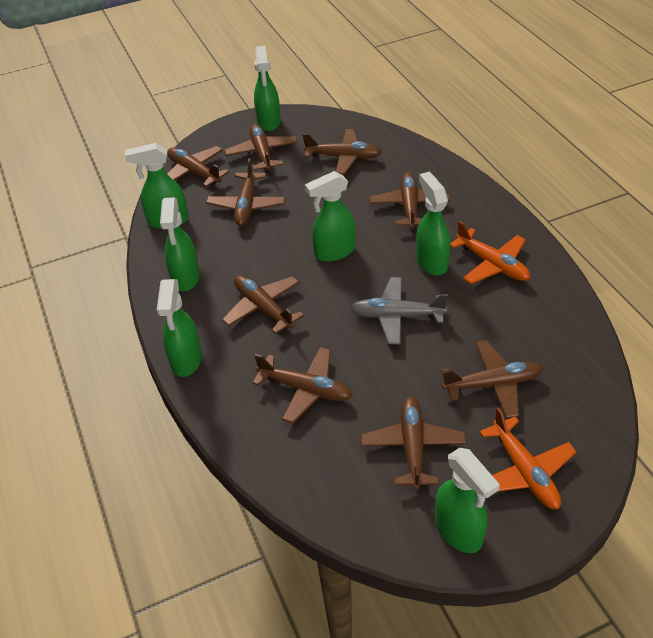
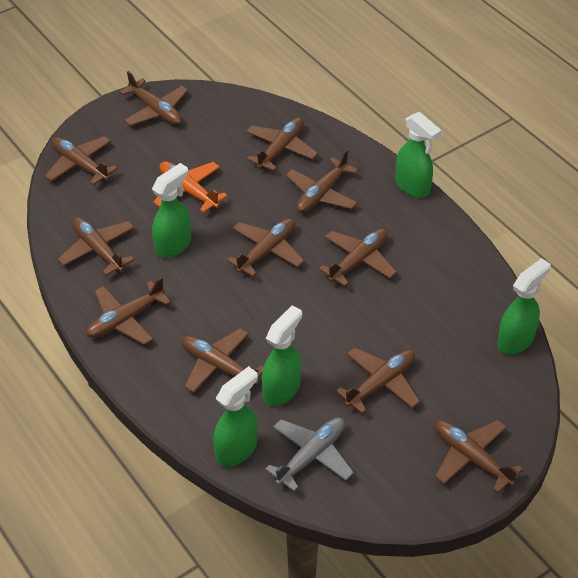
brown plane: 9 -> 11
green spray bottle: 7 -> 5
orange plane: 2 -> 1

